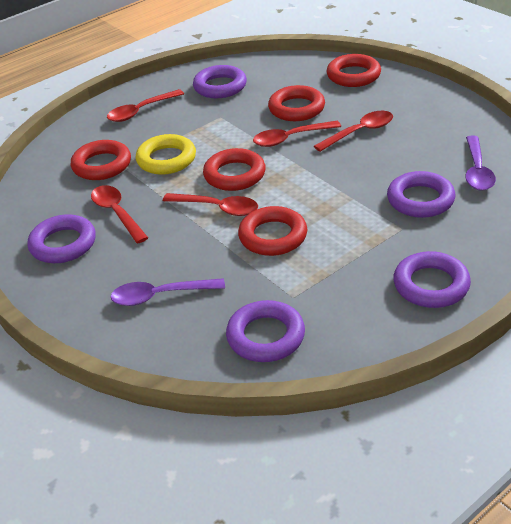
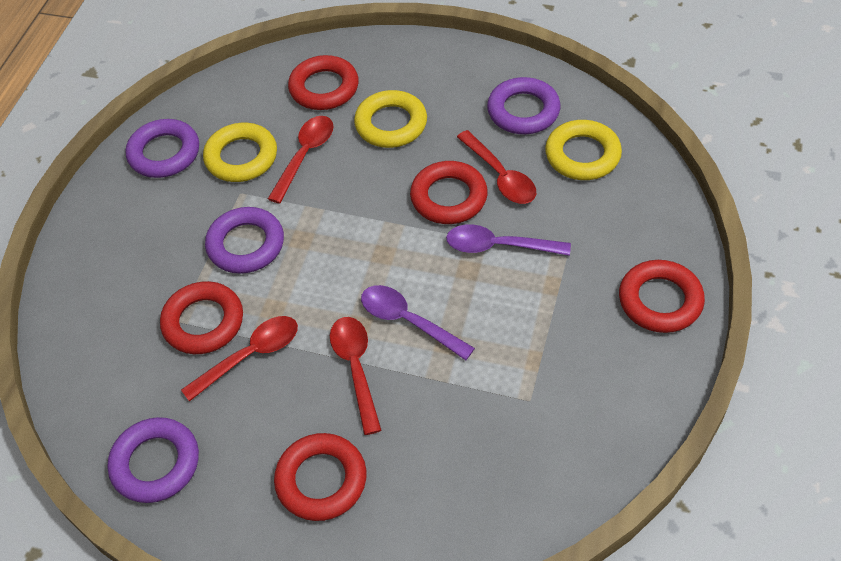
purple ring: 5 -> 4
red spoon: 5 -> 4
yellow ring: 1 -> 3

